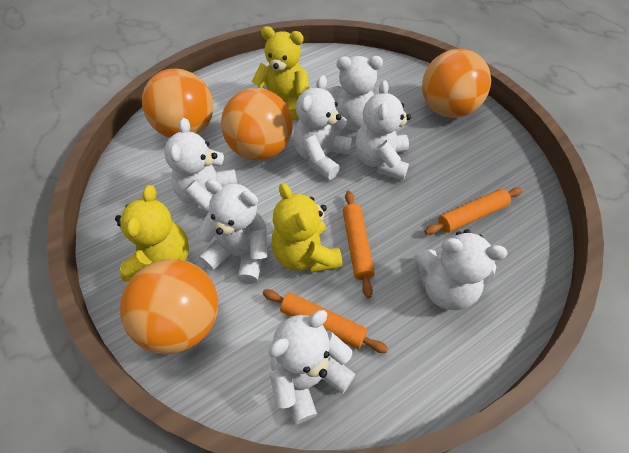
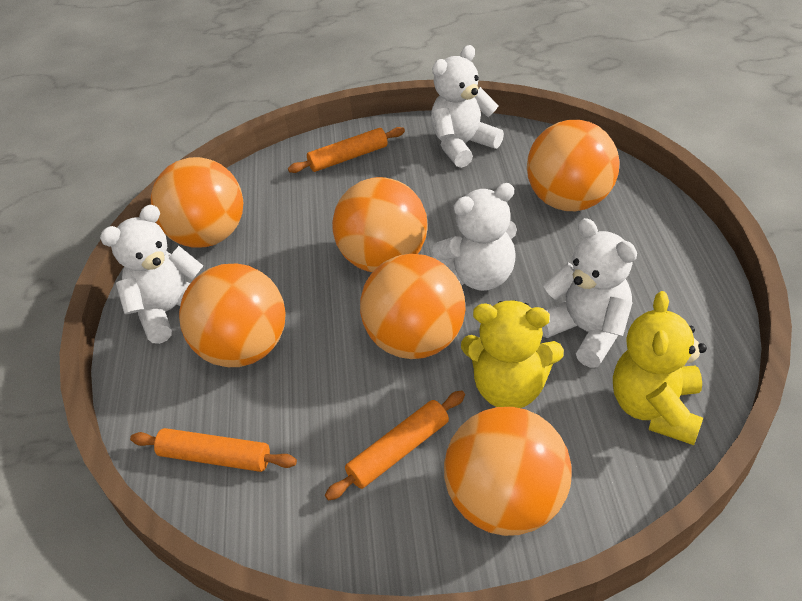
orange ball: 4 -> 6
white teddy bear: 7 -> 4
yellow teddy bear: 3 -> 2

